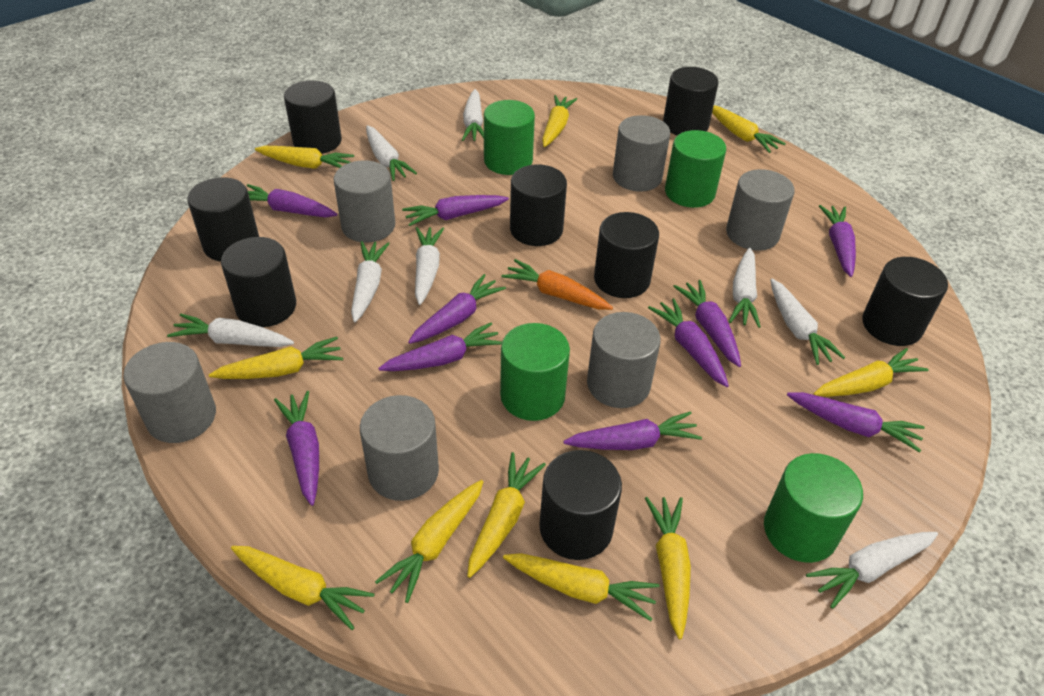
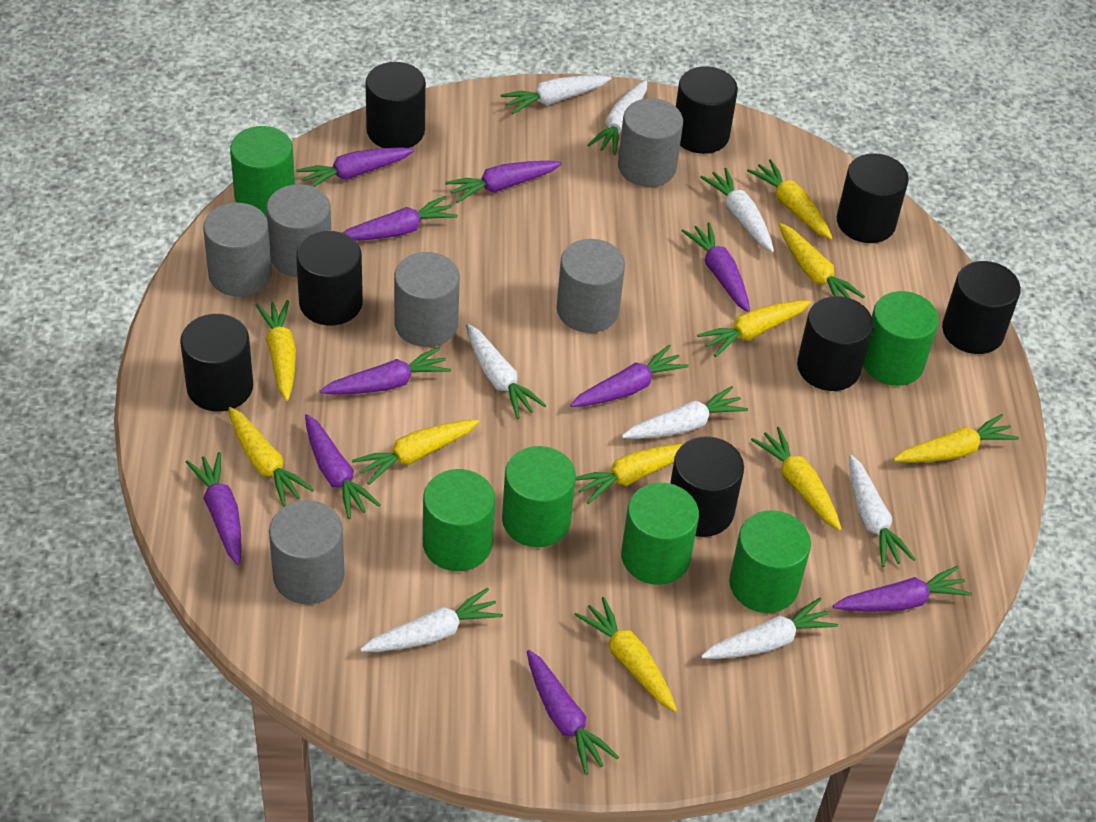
green cylinder: 4 -> 6
orange carrot: 1 -> 0

